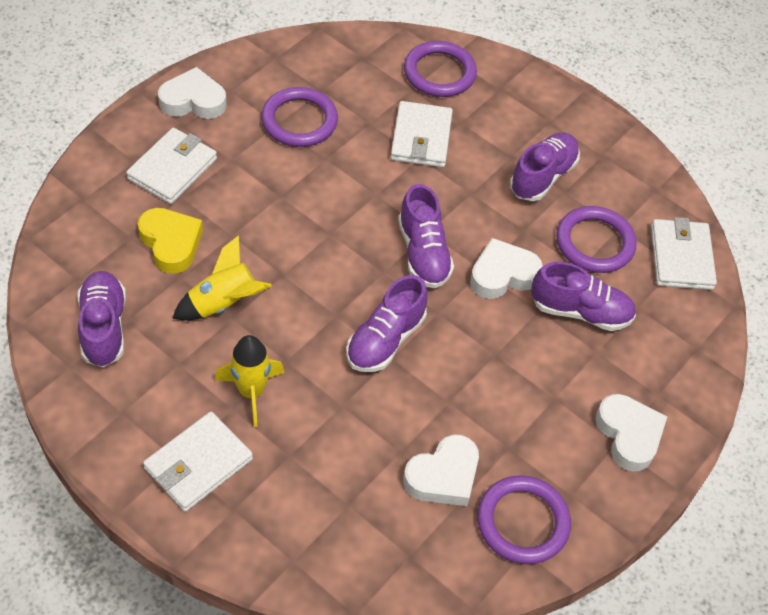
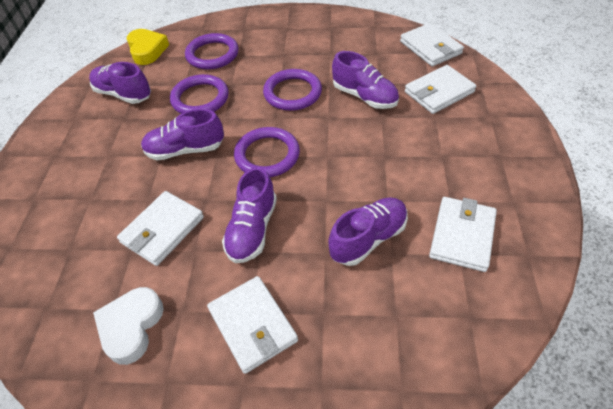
white heart: 4 -> 1
white wallet: 4 -> 5
yellow rocket: 2 -> 0

